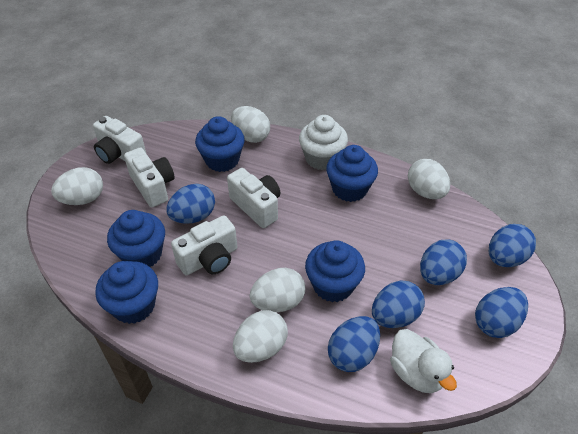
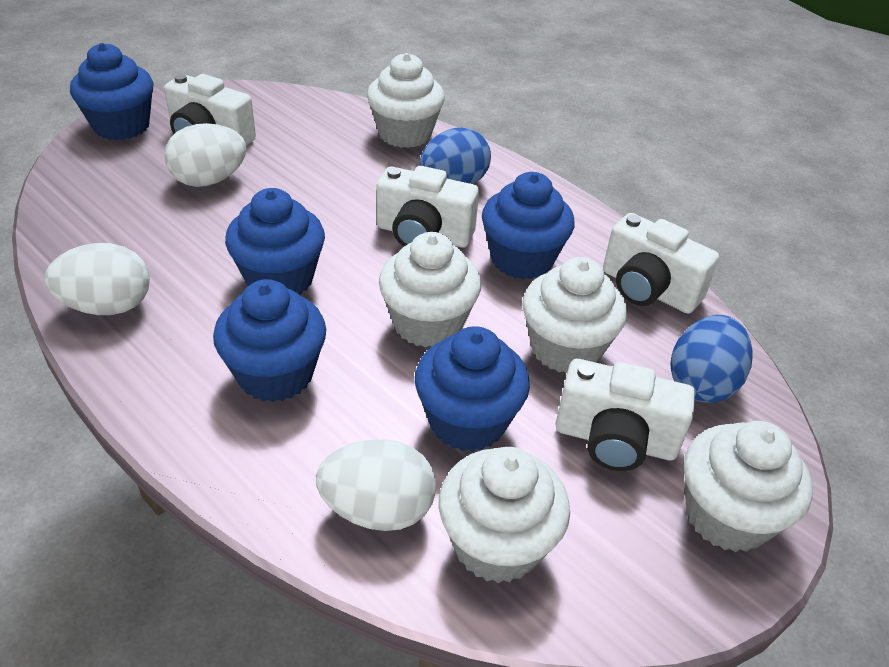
blue egg: 6 -> 2
white cupcake: 1 -> 5
white duck: 1 -> 0
white egg: 5 -> 3

